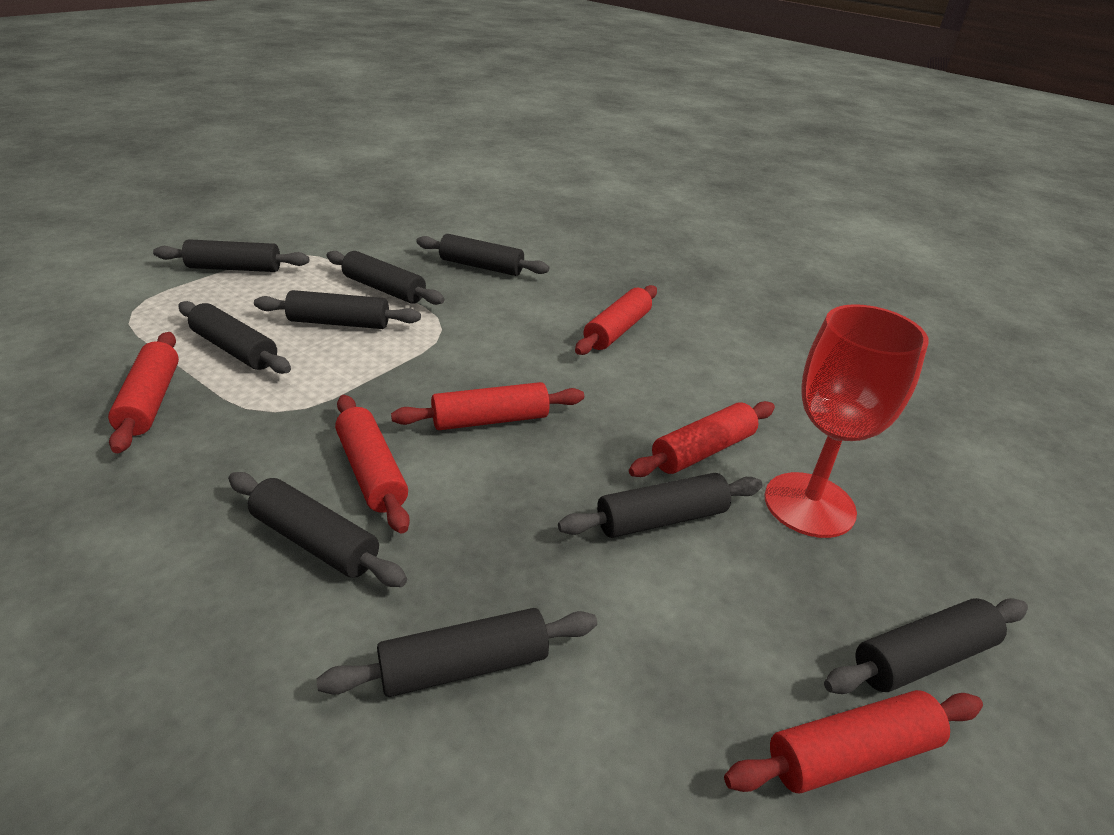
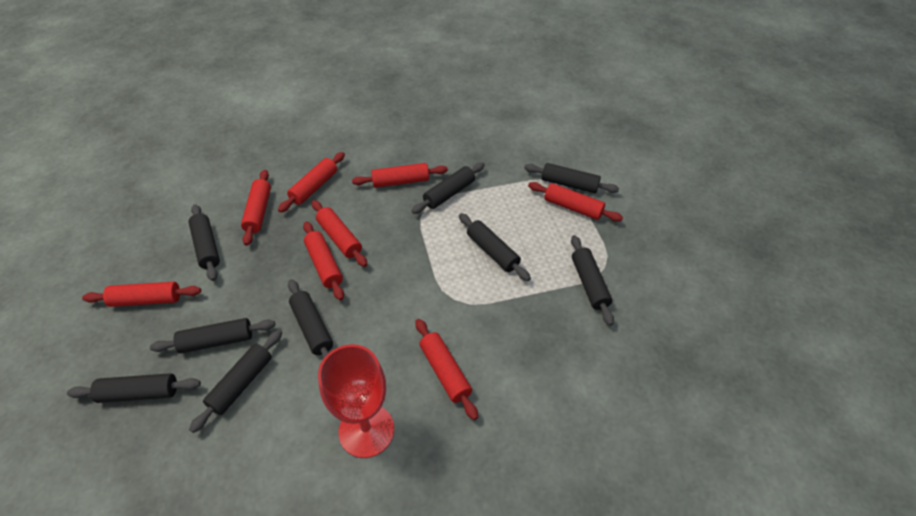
red rolling pin: 6 -> 8

